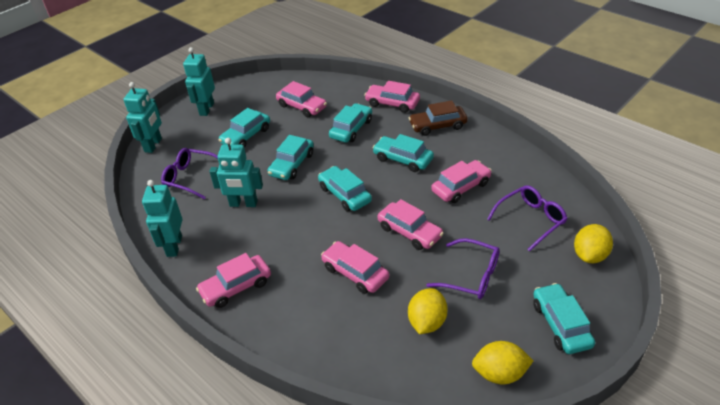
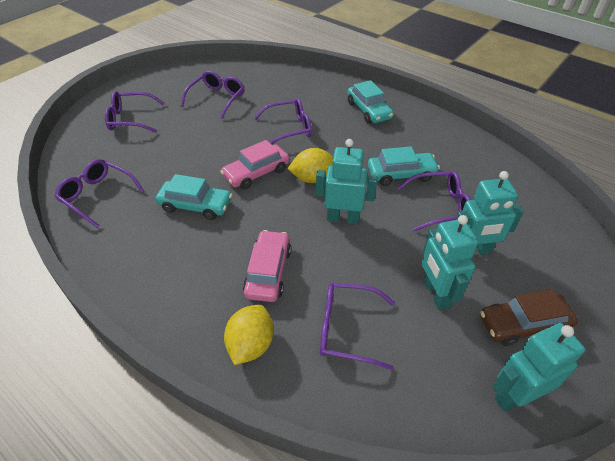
pink car: 6 -> 2
purple glasses: 3 -> 6
turquoise car: 6 -> 3
yellow lemon: 3 -> 2

